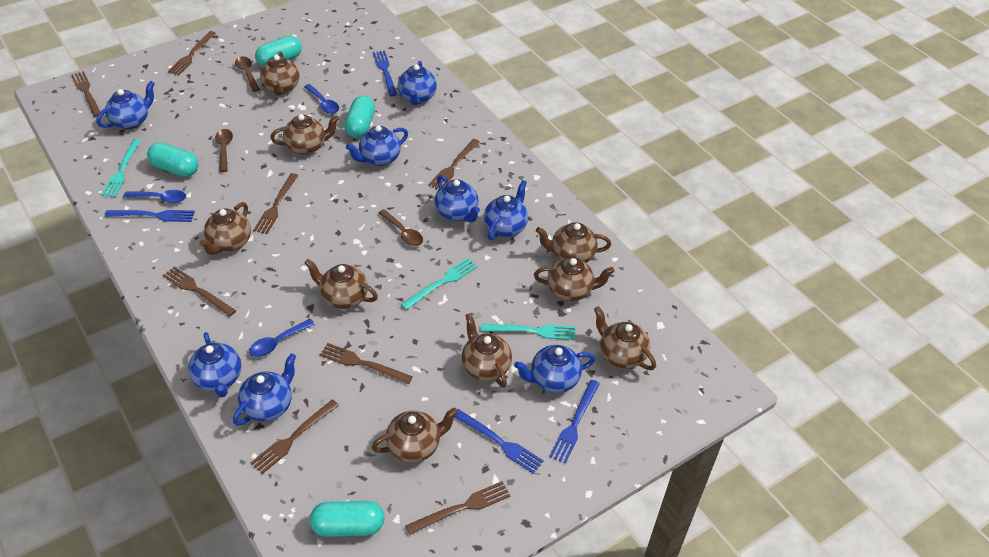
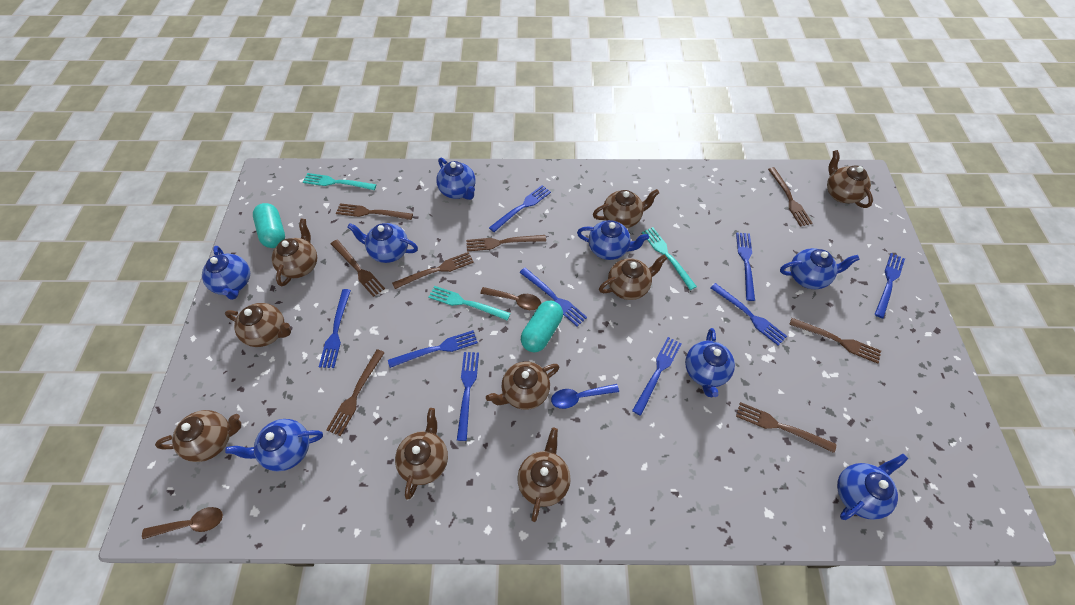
blue fork: 4 -> 9
blue spoon: 3 -> 1
brown spoon: 3 -> 2
turquoise capsule: 4 -> 2

